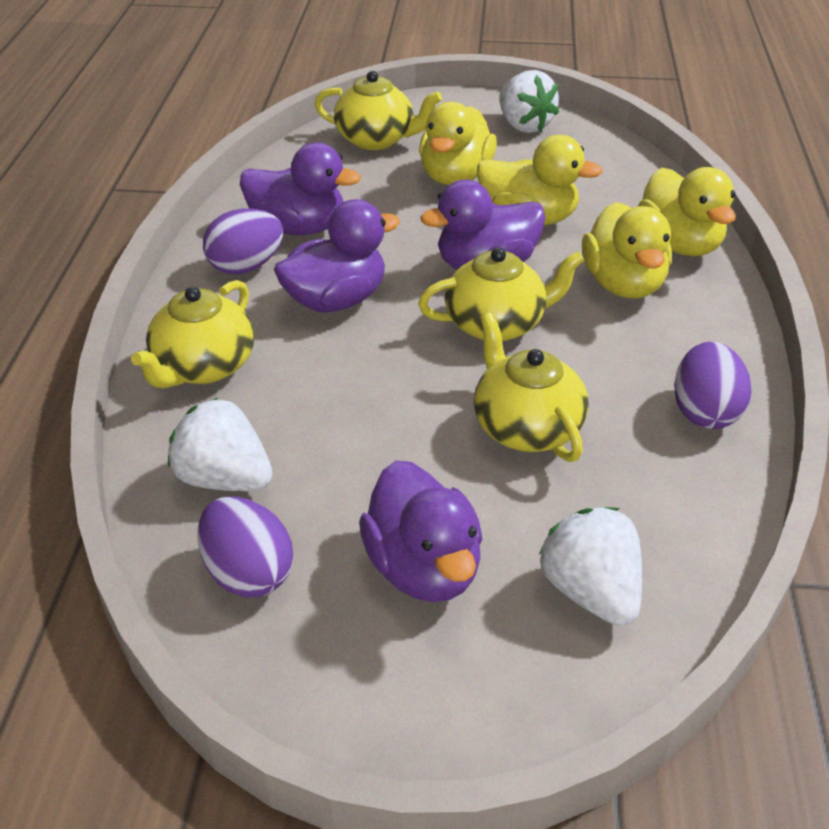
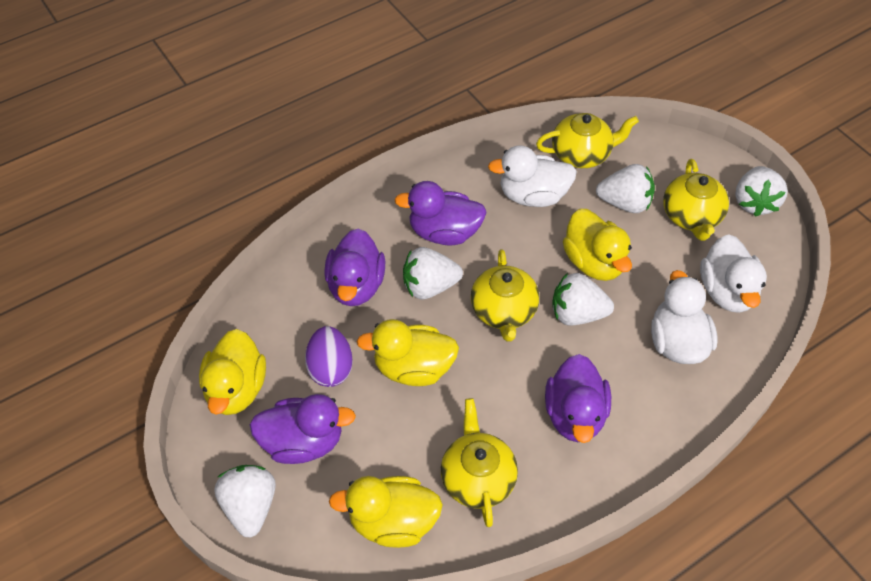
purple egg: 3 -> 1
white duck: 0 -> 3
white strawberry: 3 -> 5

